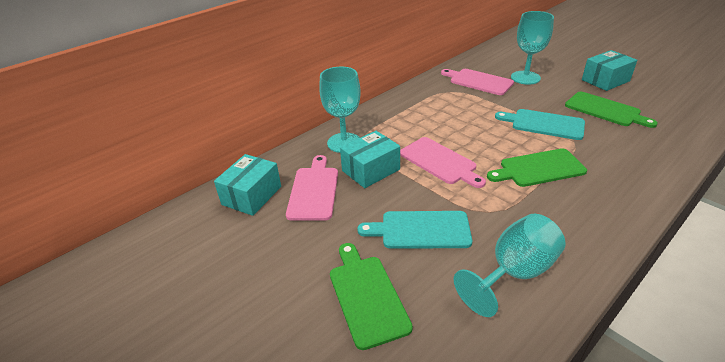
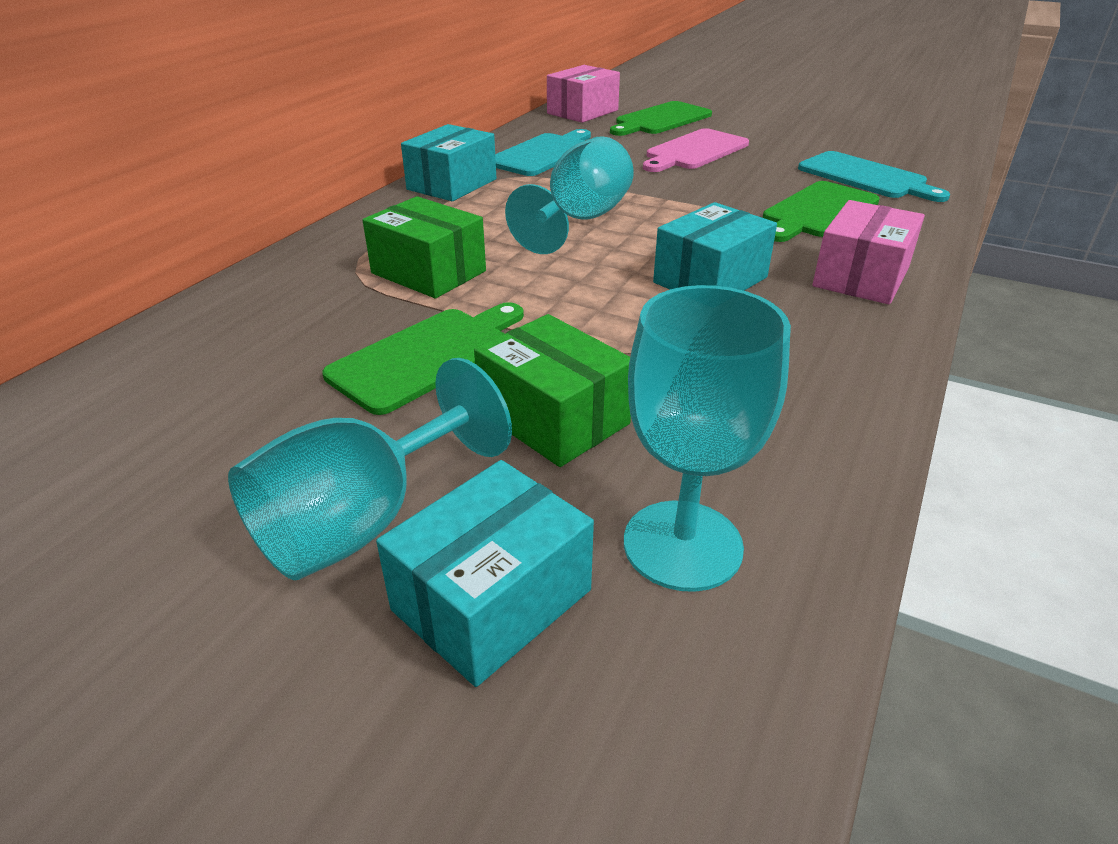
green box: 0 -> 2
pink box: 0 -> 2
pink cutting board: 3 -> 1

